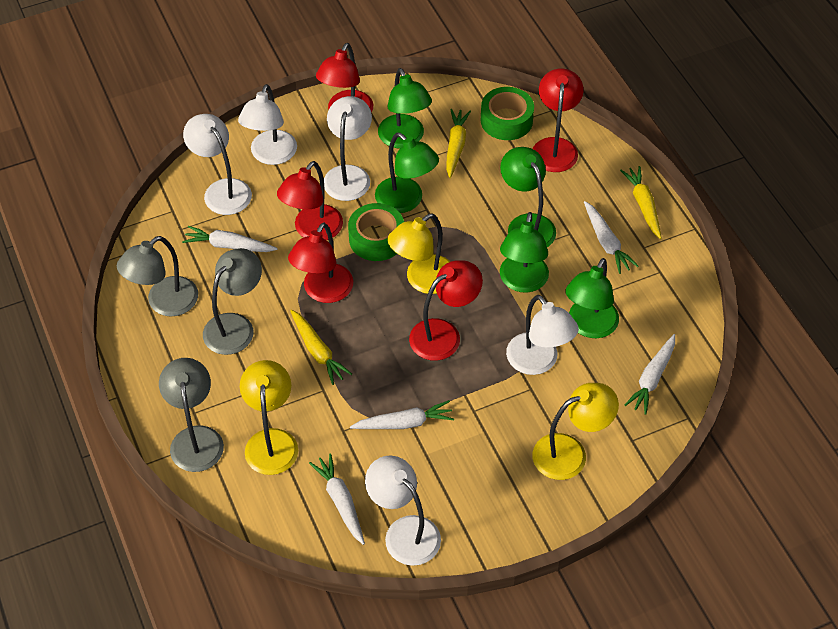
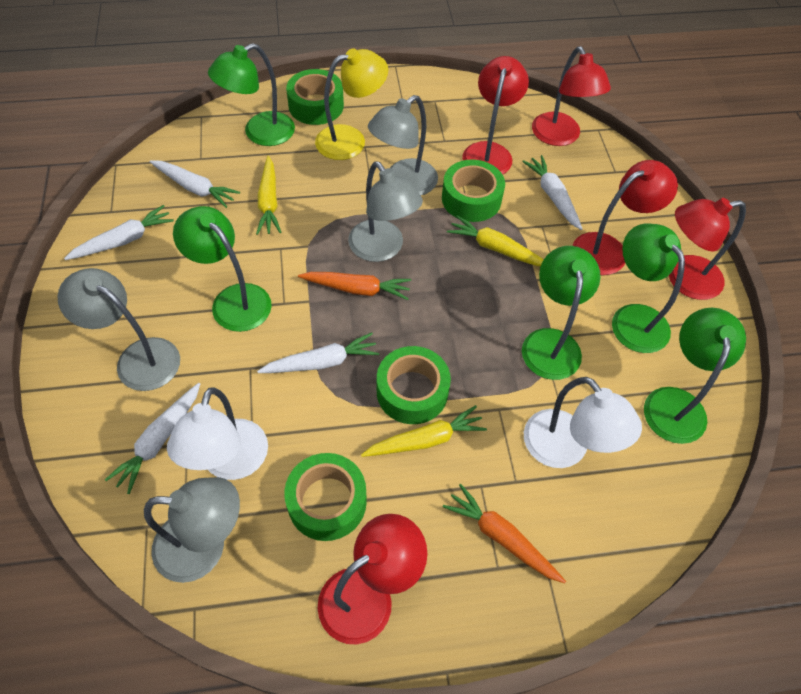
green tape: 2 -> 4
grey lamp: 3 -> 4
orange carrot: 0 -> 2
white lamp: 5 -> 2
yellow lamp: 3 -> 1

